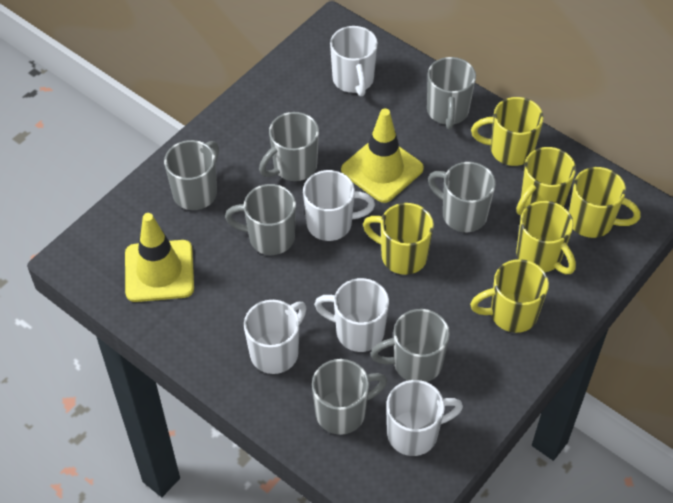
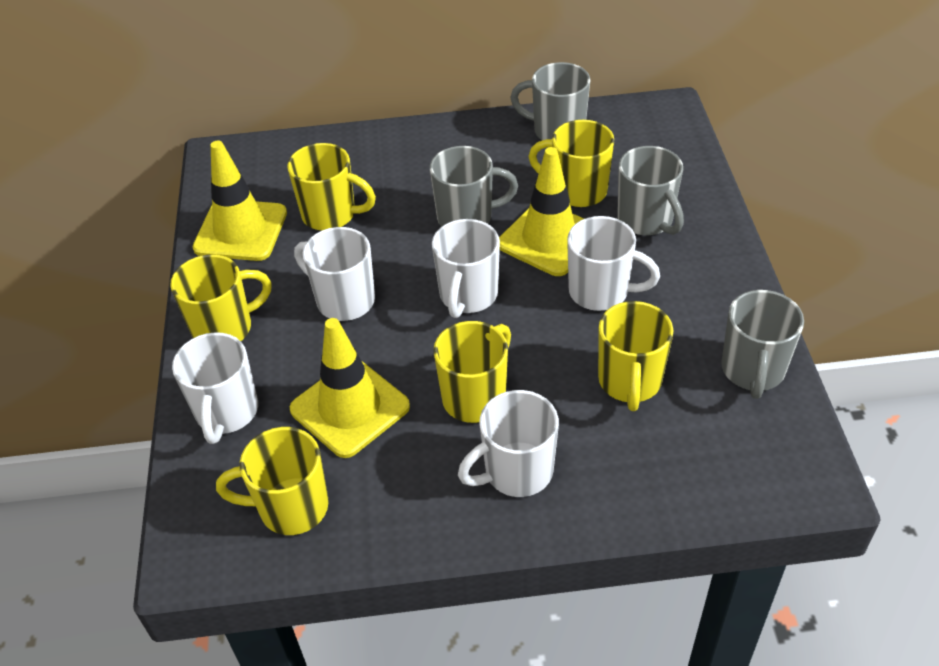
grey mug: 7 -> 4
yellow traffic cone: 2 -> 3

